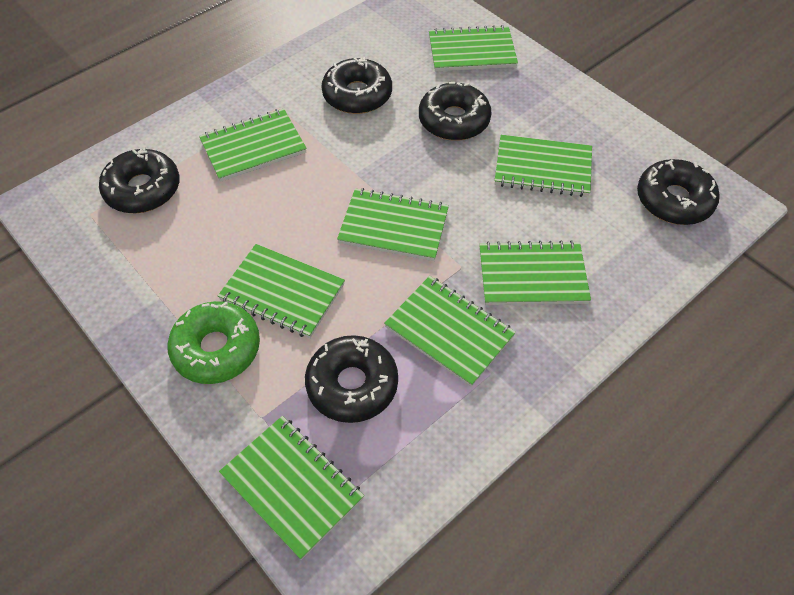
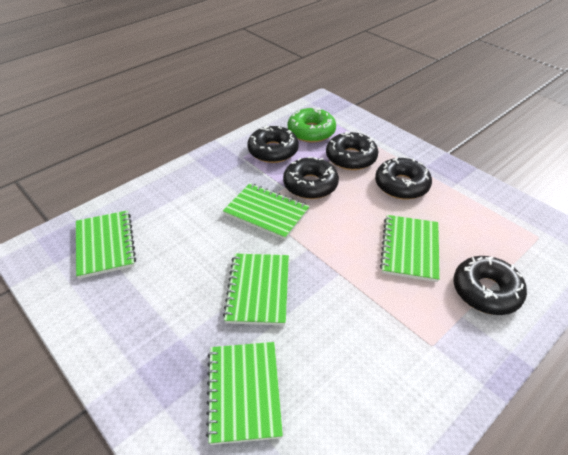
green notebook: 8 -> 5

